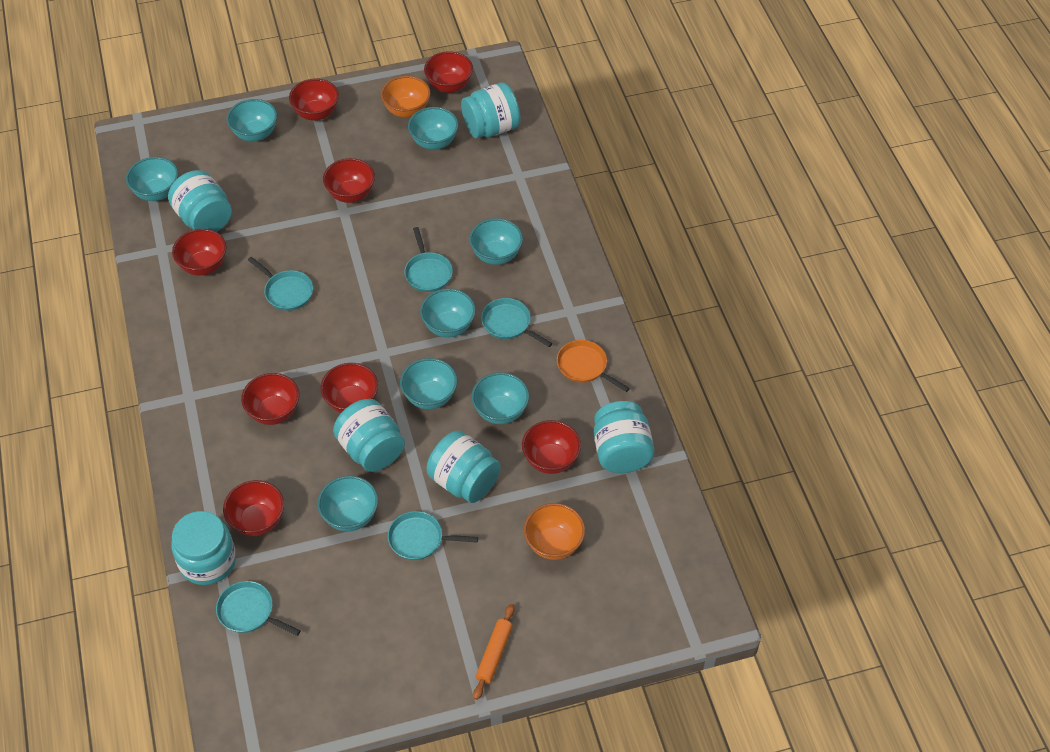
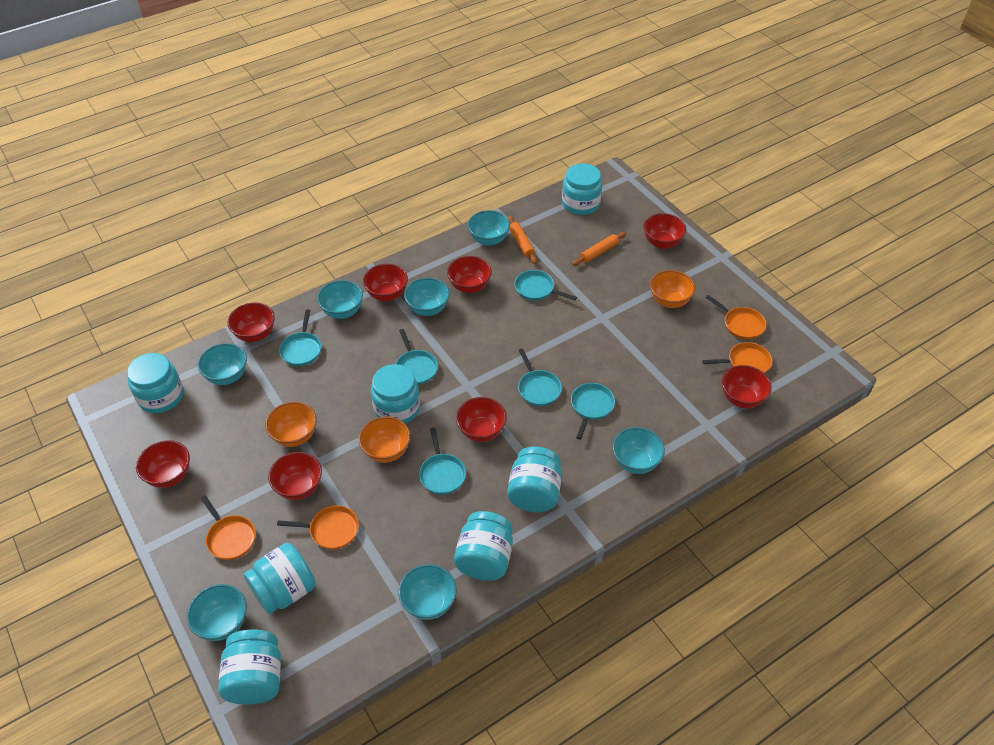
orange bowl: 2 -> 3
orange pan: 1 -> 4
orange rolling pin: 1 -> 2
turquoise bowl: 8 -> 7
turquoise jar: 6 -> 7
turquoise pan: 5 -> 6

